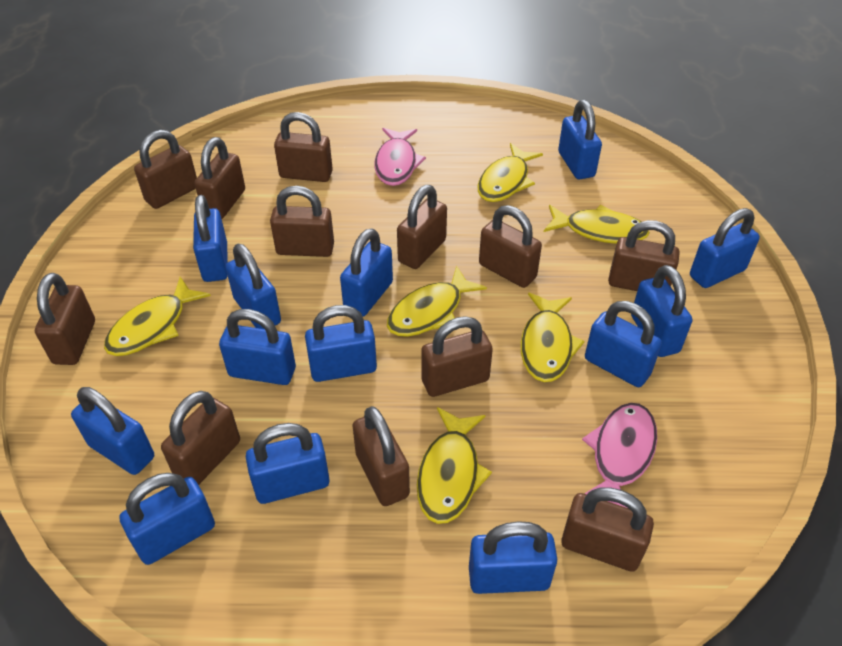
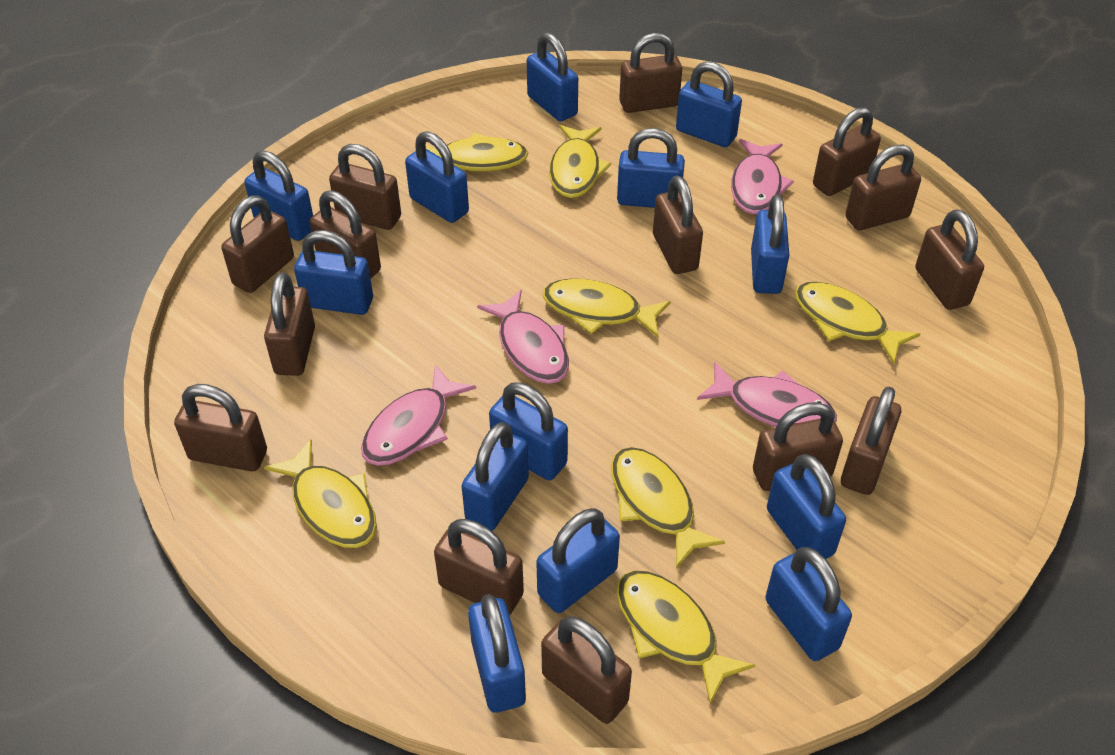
brown padlock: 12 -> 14
pink fish: 2 -> 4
yellow fish: 6 -> 7

